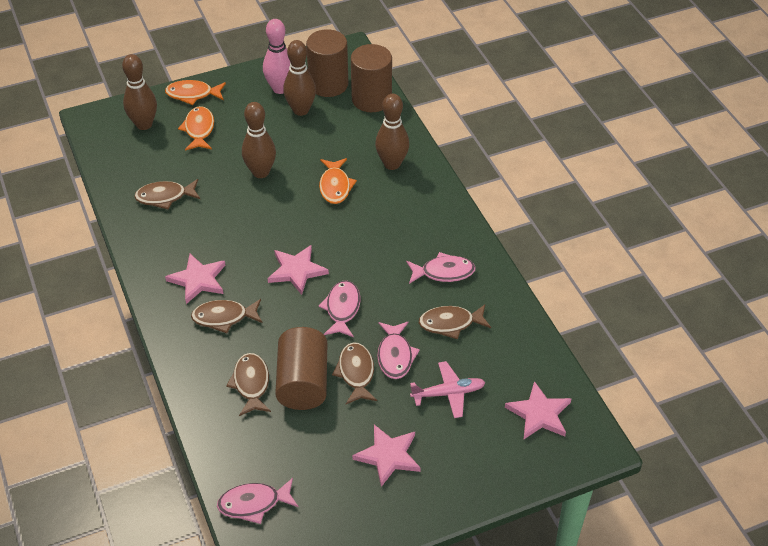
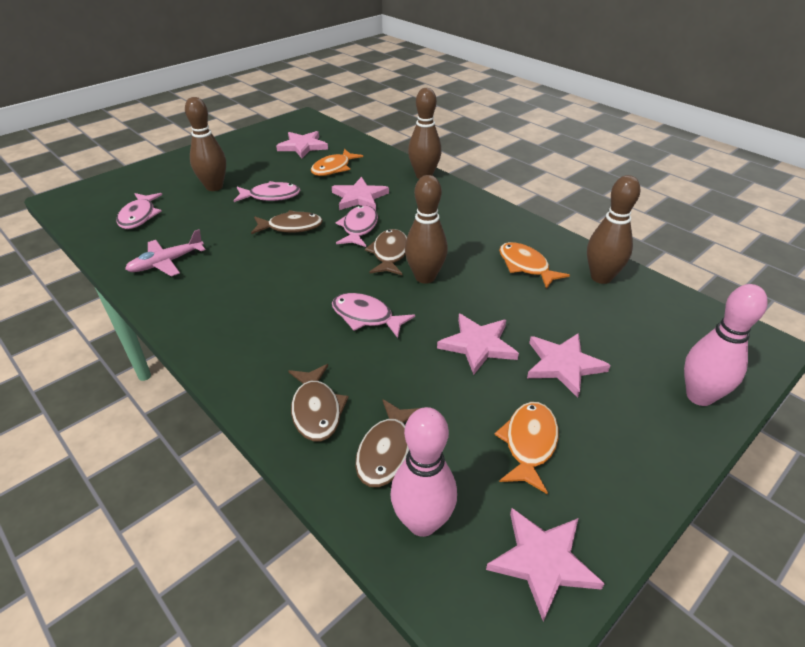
brown cylinder: 3 -> 0
brown fish: 5 -> 4
pink bowling pin: 1 -> 2
pink star: 4 -> 5

